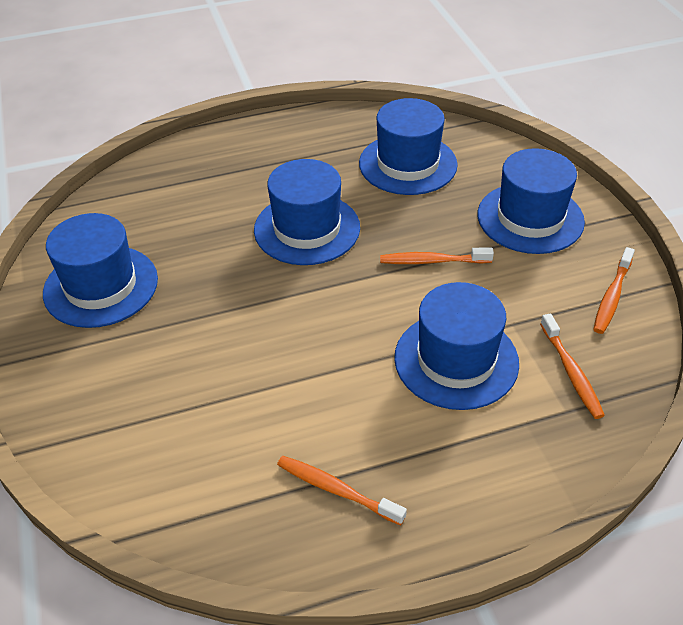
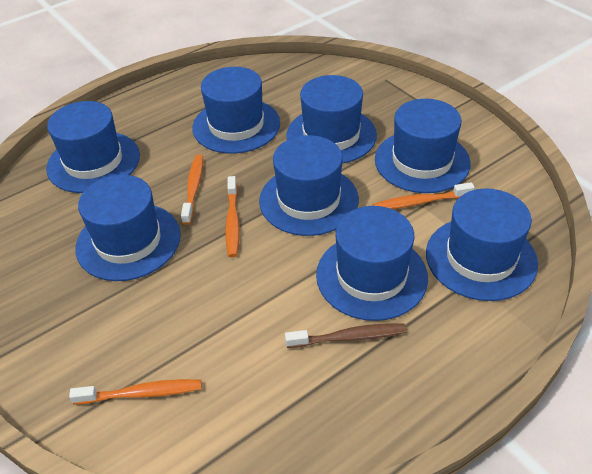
blue hat: 5 -> 8
brown toothbrush: 0 -> 1

